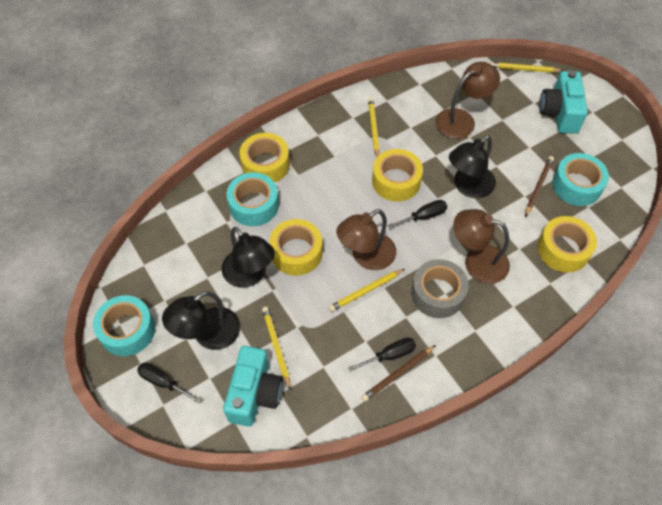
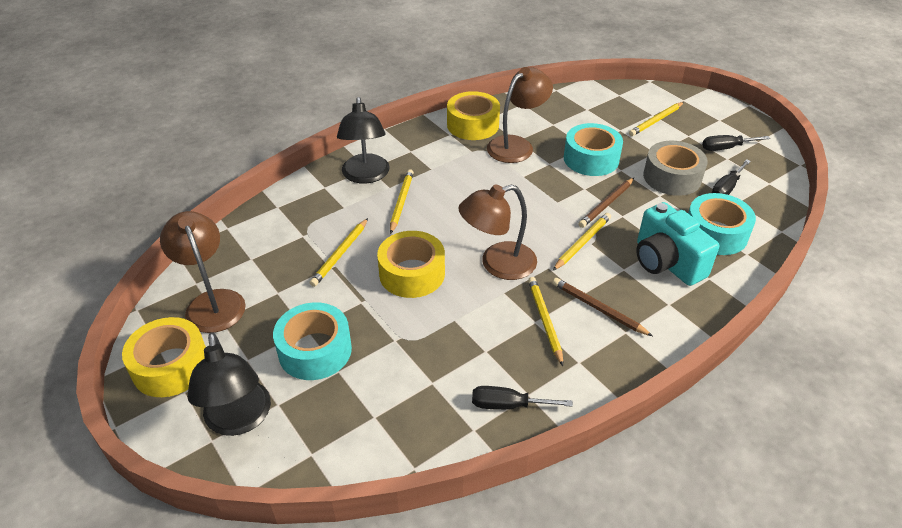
black lamp: 3 -> 2
turquoise camera: 2 -> 1
yellow pencil: 4 -> 5
yellow tape: 4 -> 3

